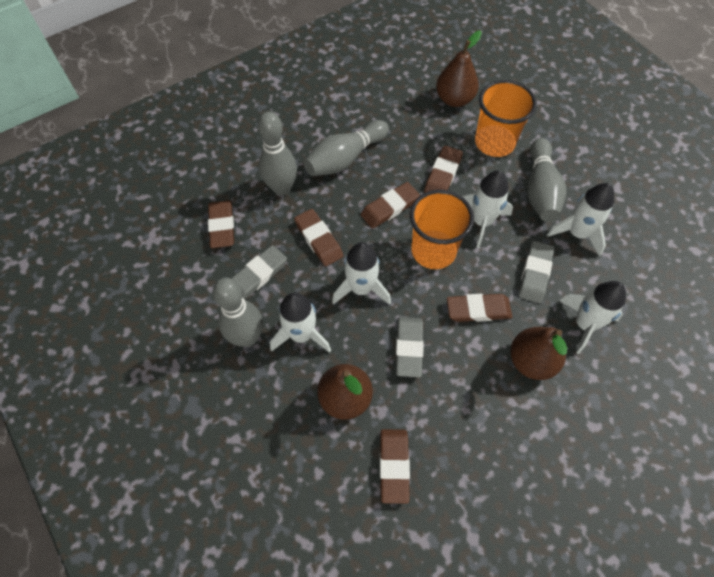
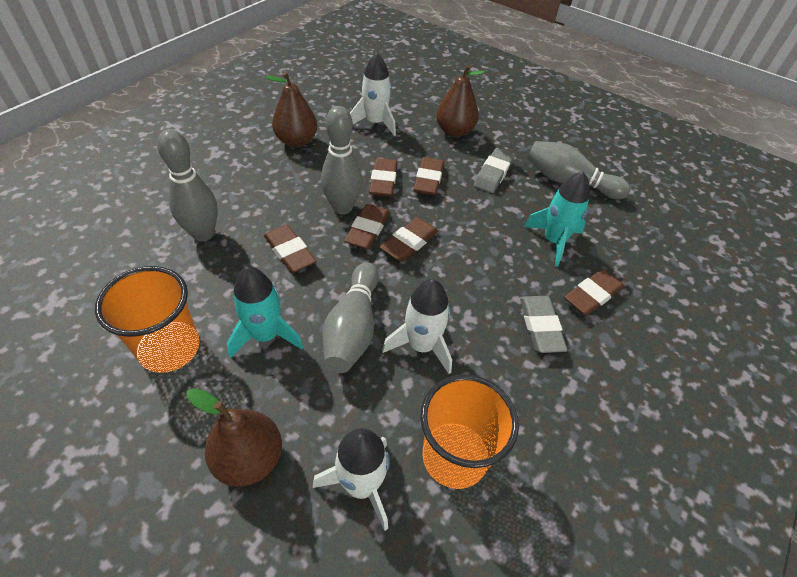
grey eraser: 3 -> 2
turquoise rocket: 0 -> 2
white rocket: 5 -> 3

